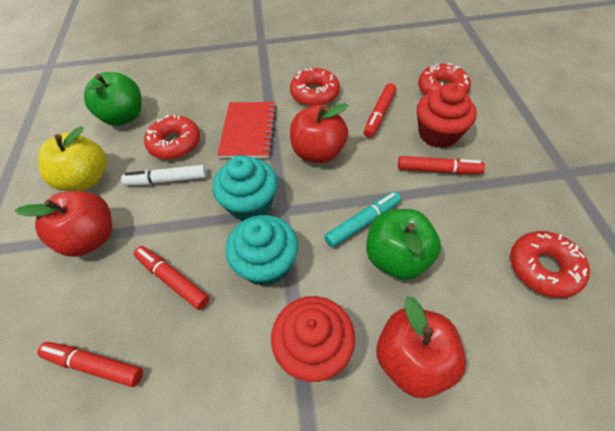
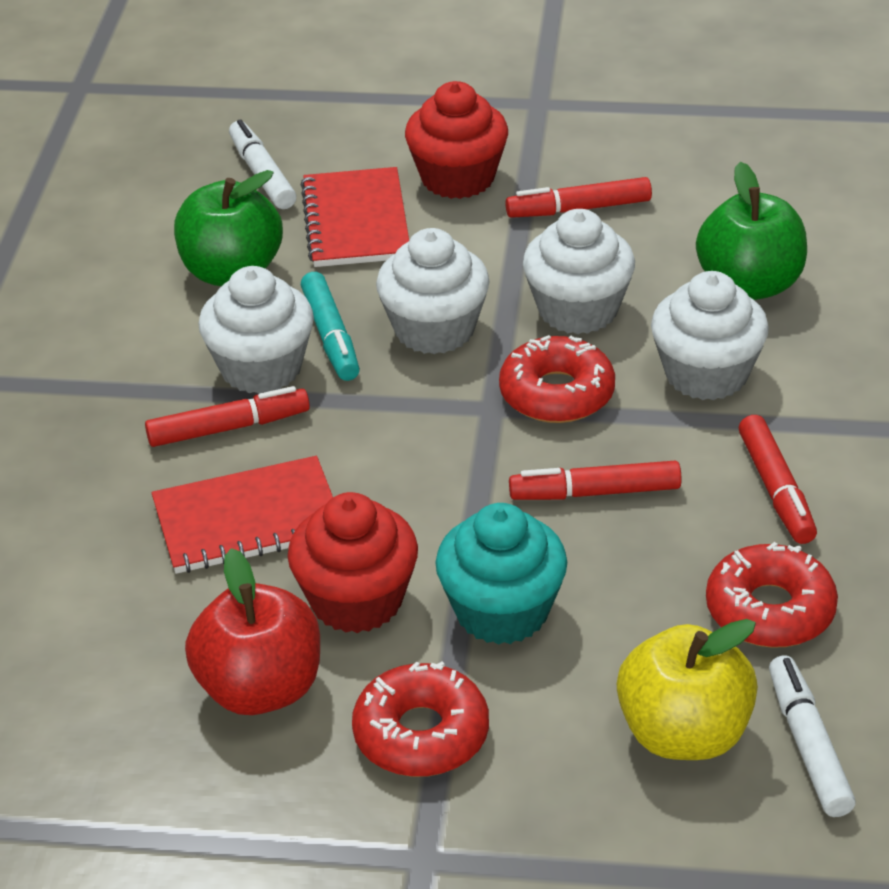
red apple: 3 -> 1
red donut: 4 -> 3
red notebook: 1 -> 2
turquoise cupcake: 2 -> 1
white cupcake: 0 -> 4
white marker: 1 -> 2

